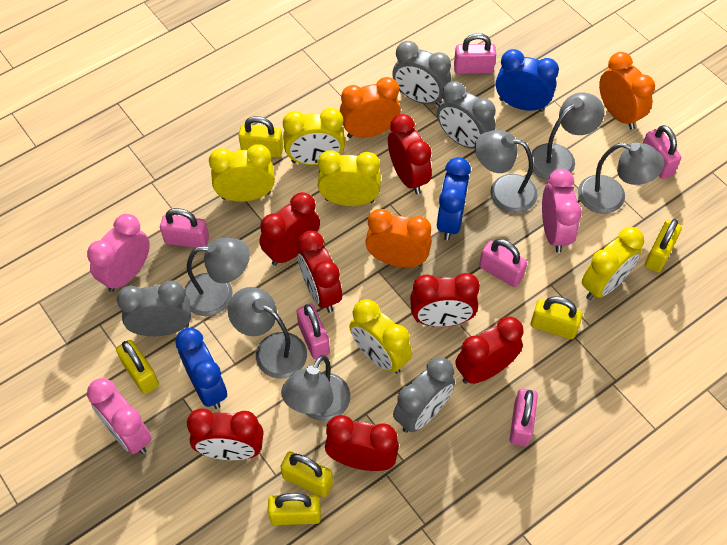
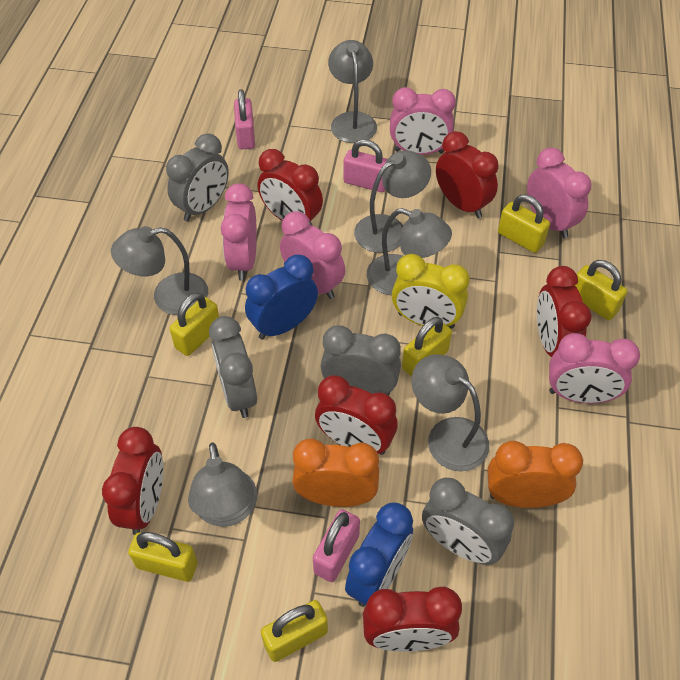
blue clock: 3 -> 2
orange clock: 3 -> 2
pink clock: 3 -> 5
pink padlock: 6 -> 3
red clock: 7 -> 6
yellow clock: 5 -> 1

